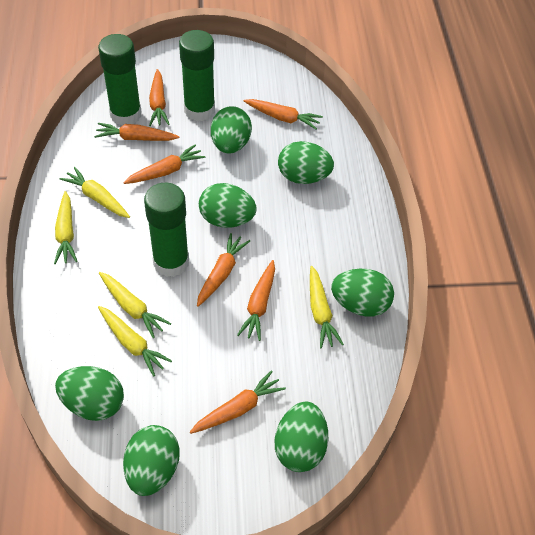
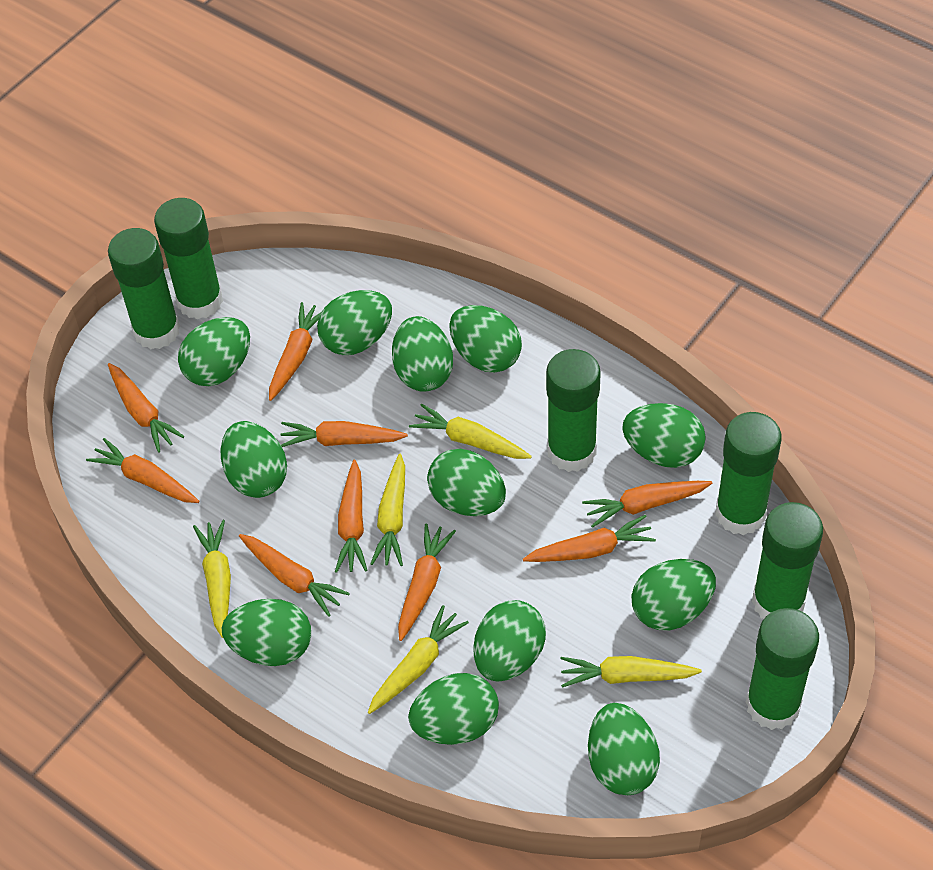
green egg: 7 -> 12
green glue stick: 3 -> 6
orange carrot: 7 -> 9

